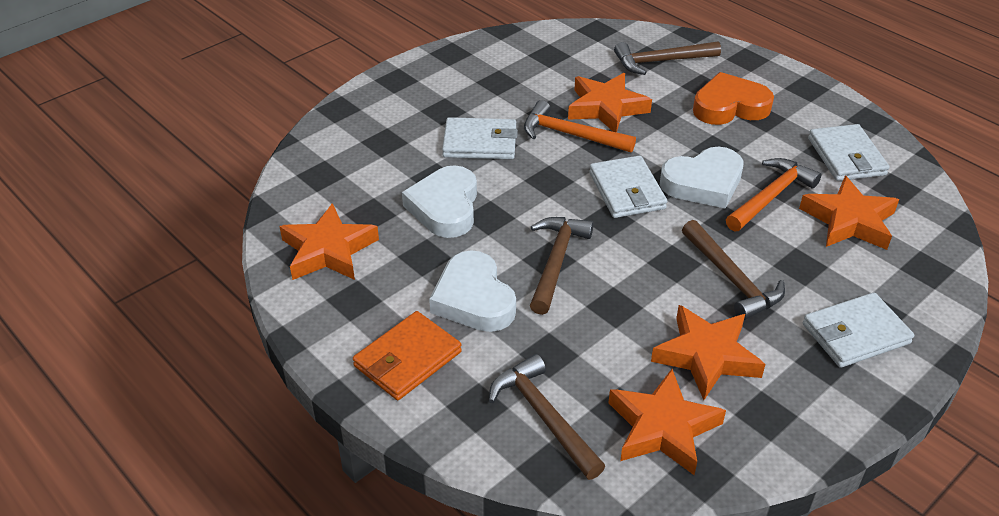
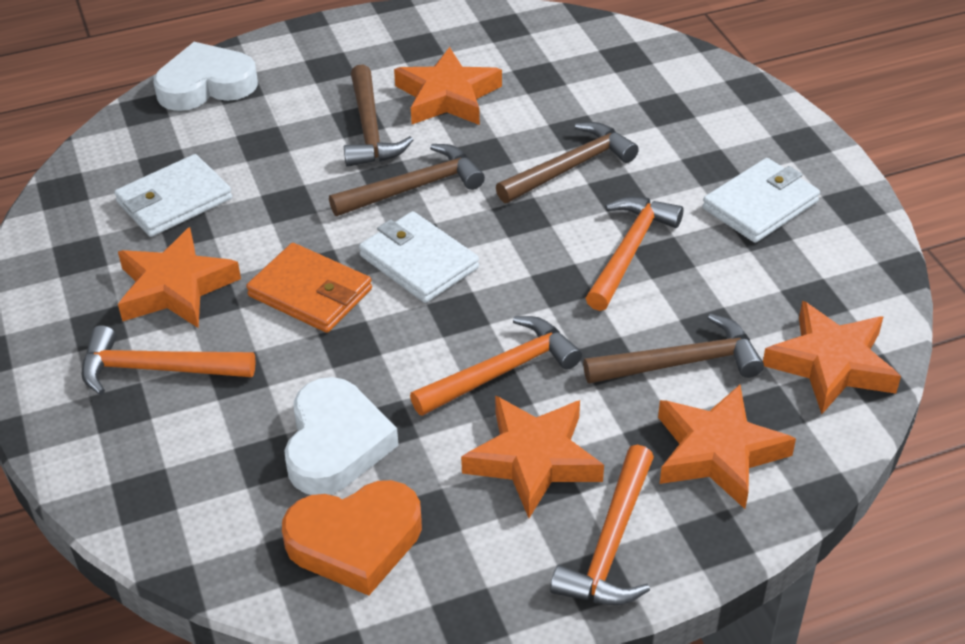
orange hammer: 2 -> 4
white heart: 3 -> 2
white wallet: 4 -> 3

